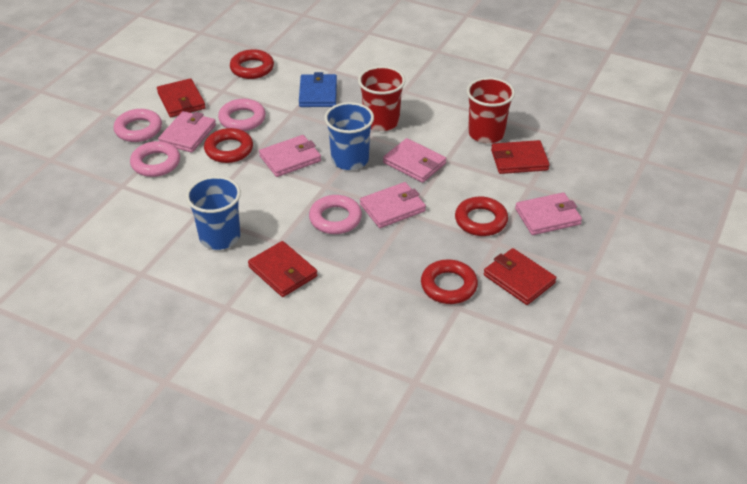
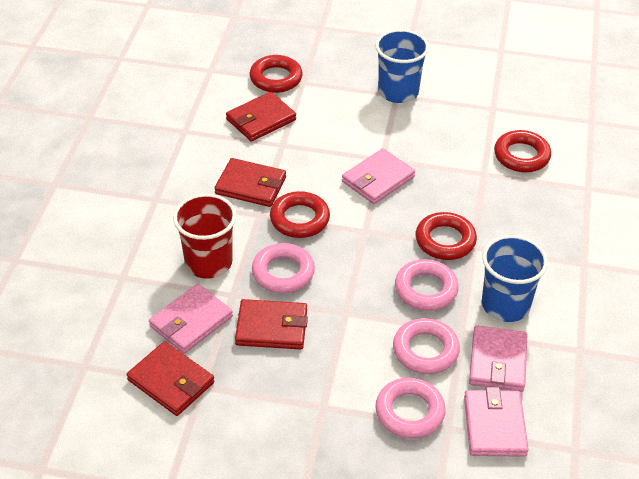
blue wallet: 1 -> 0
pink wallet: 5 -> 4
red cup: 2 -> 1

